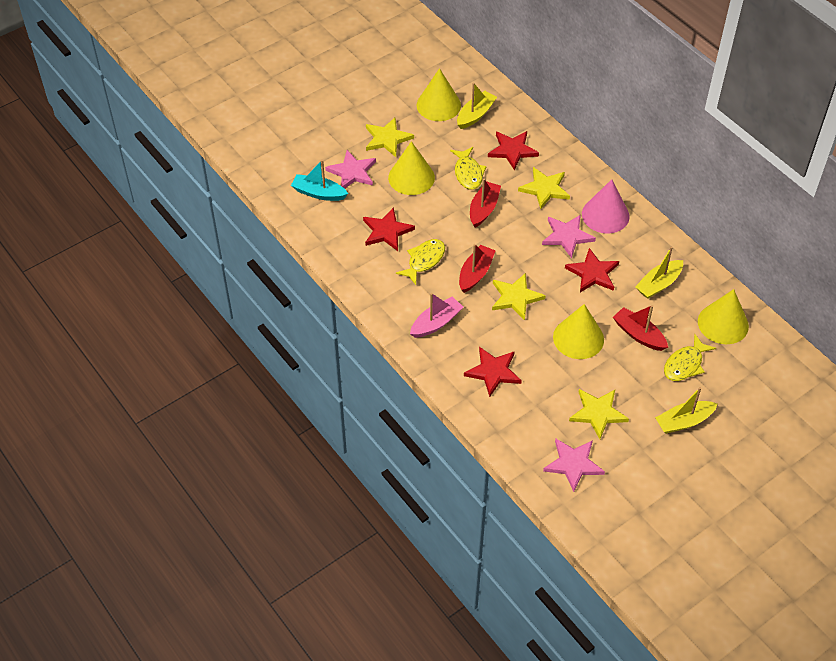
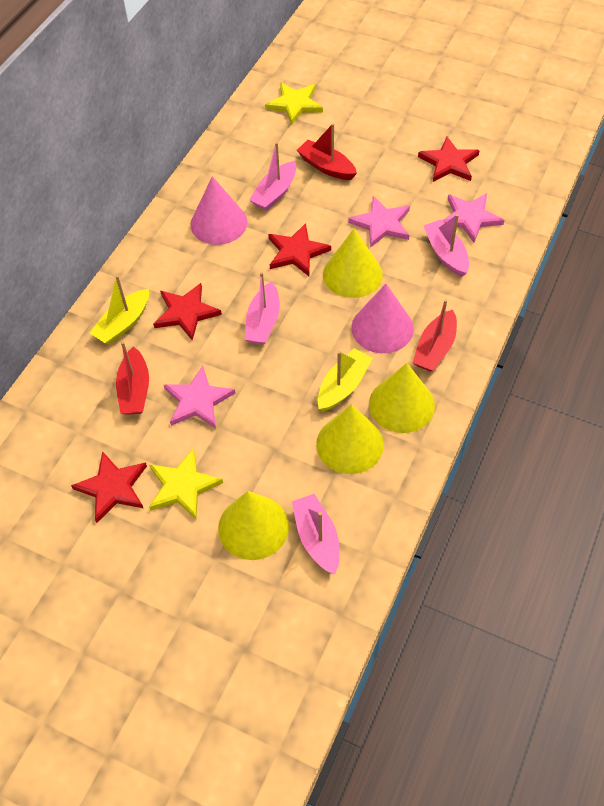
pink boat: 1 -> 4
pink cone: 1 -> 2
turquoise boat: 1 -> 0
yellow boat: 3 -> 2
yellow fish: 3 -> 0
yellow star: 4 -> 2

